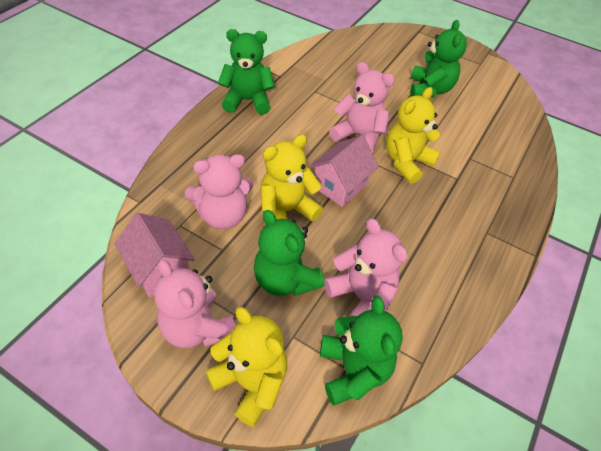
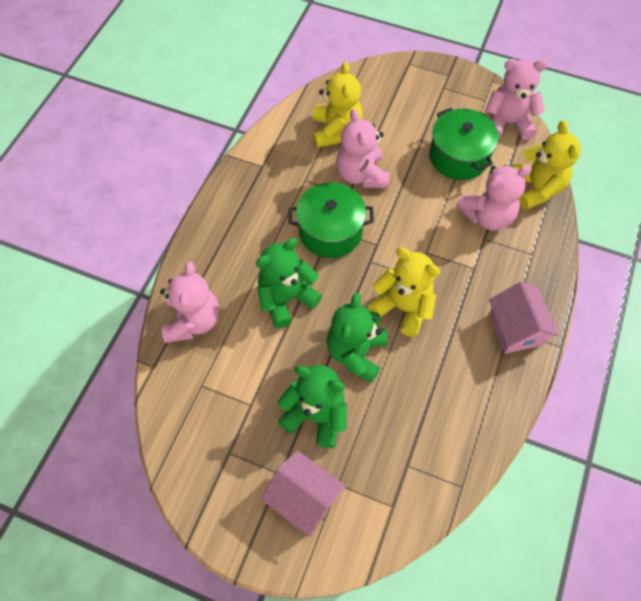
green pot: 0 -> 2
green teddy bear: 4 -> 3

